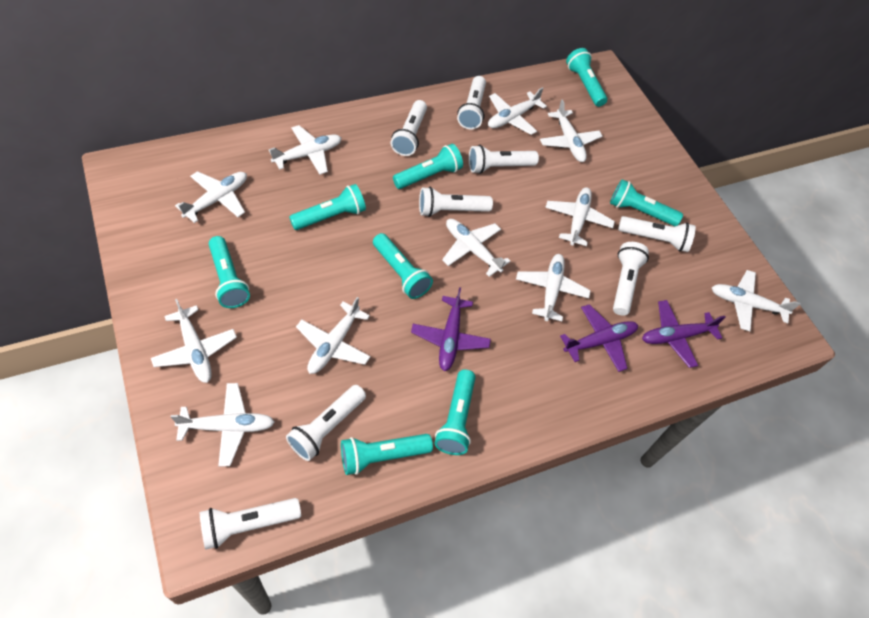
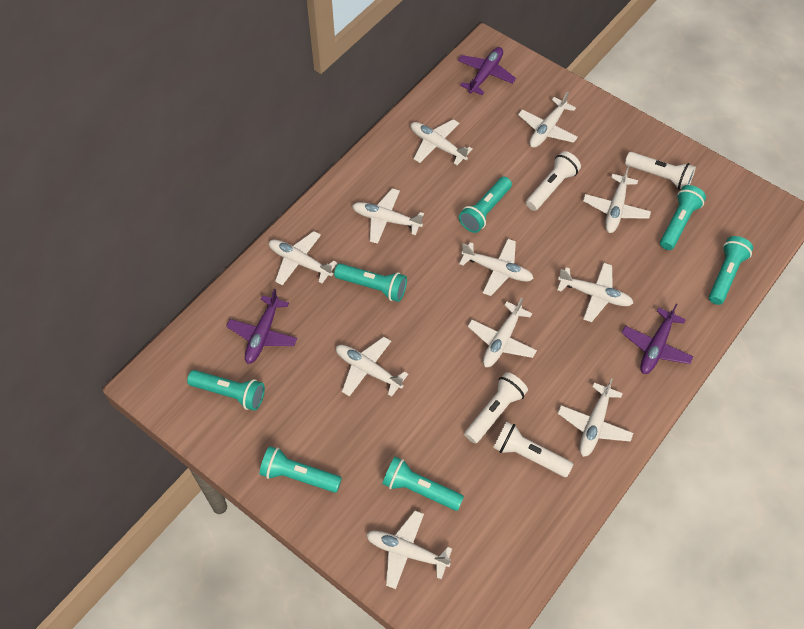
turquoise flashlight: 8 -> 7
white flashlight: 8 -> 4

